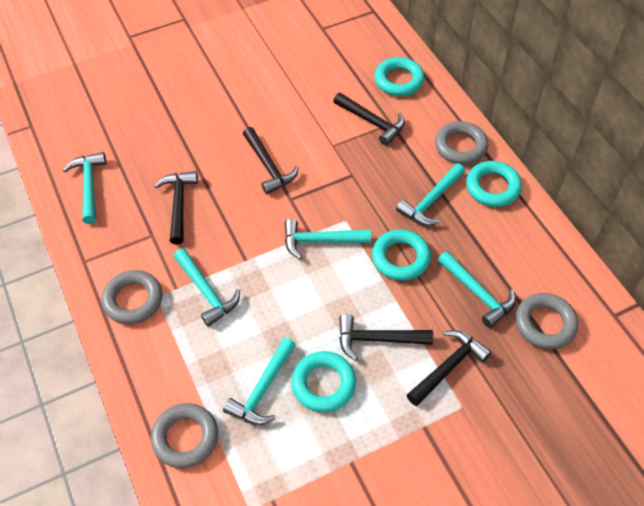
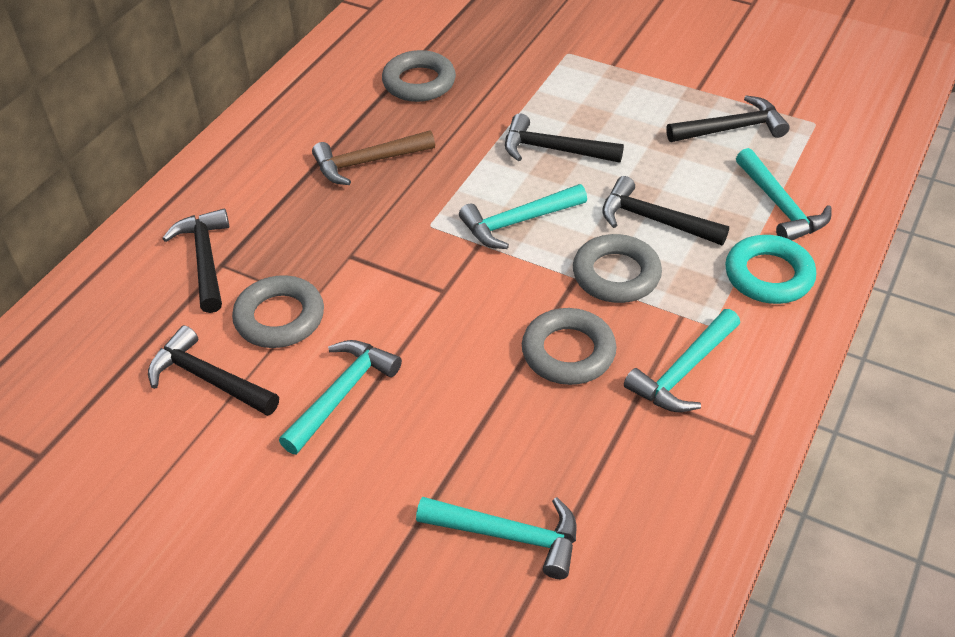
brown hammer: 0 -> 1
turquoise hammer: 6 -> 5
turquoise ring: 4 -> 1

